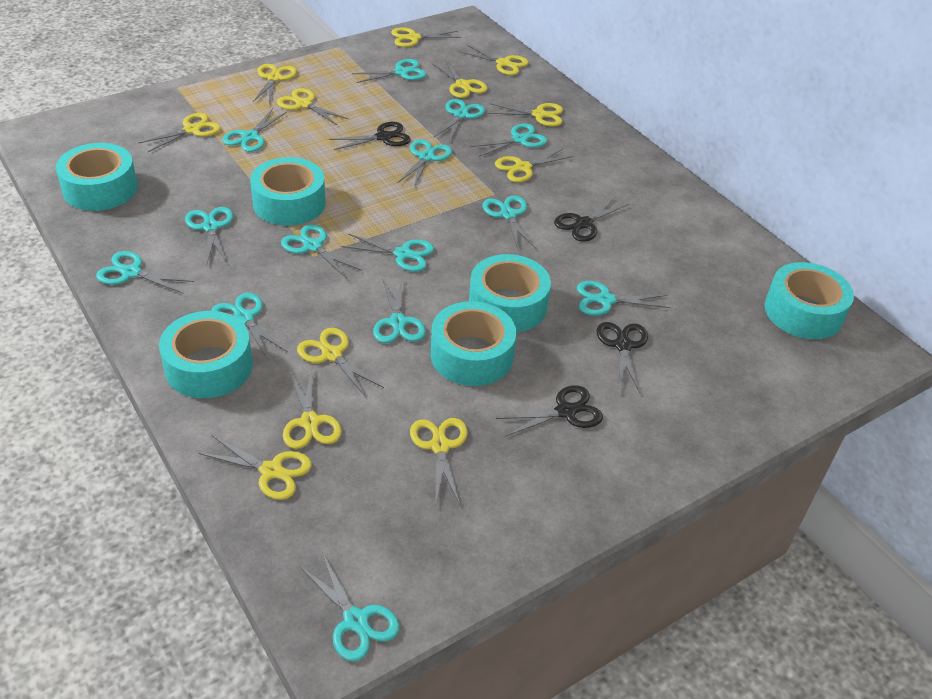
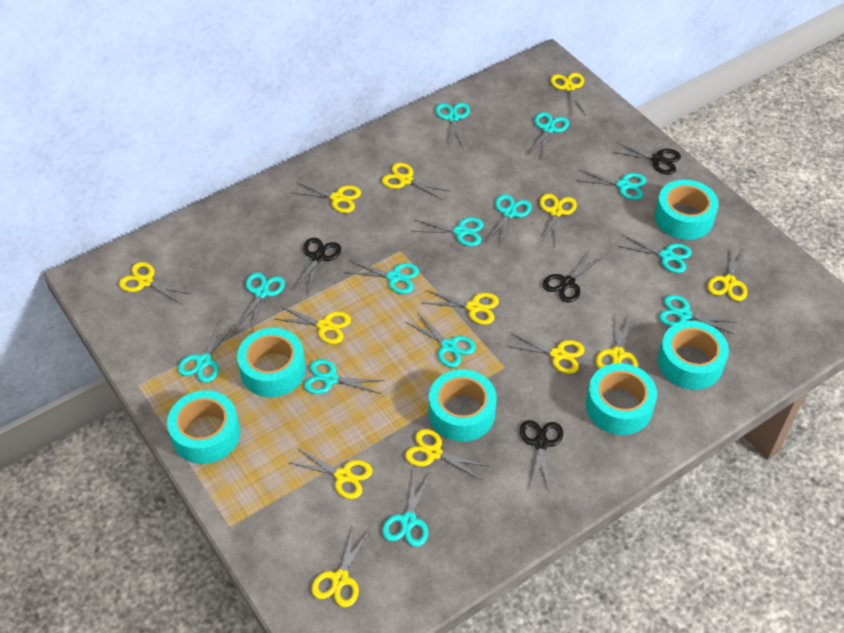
turquoise scissors: 14 -> 13
yellow scissors: 12 -> 13

